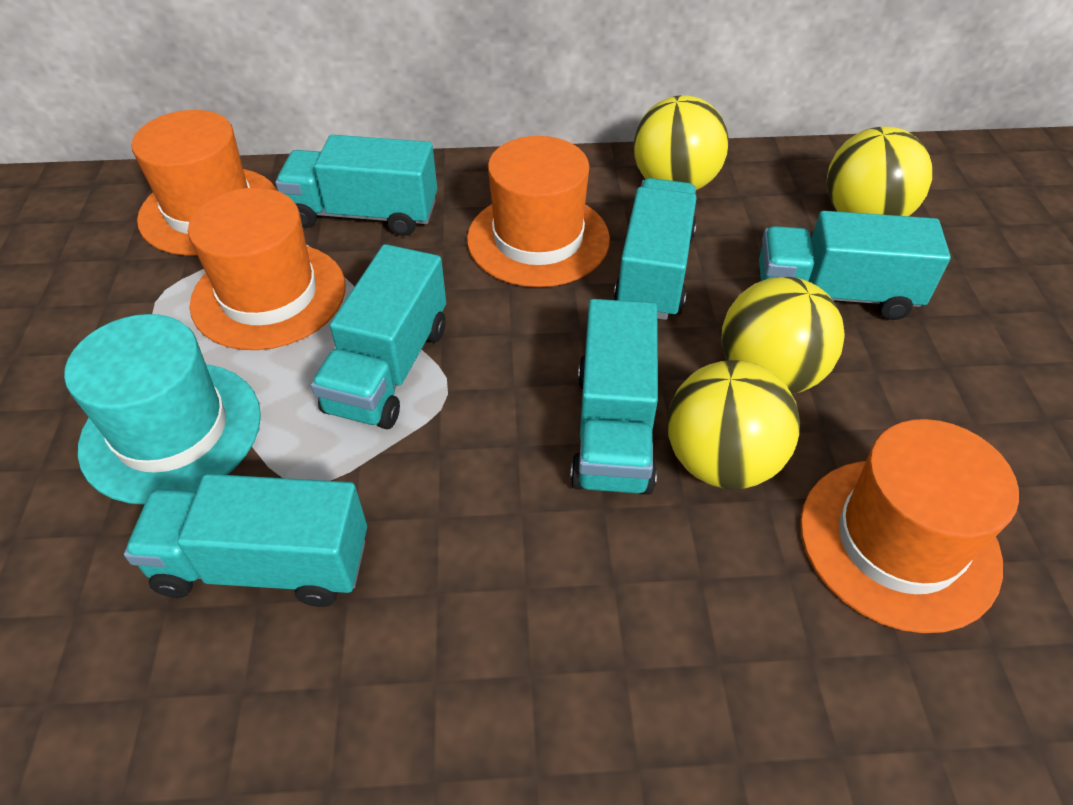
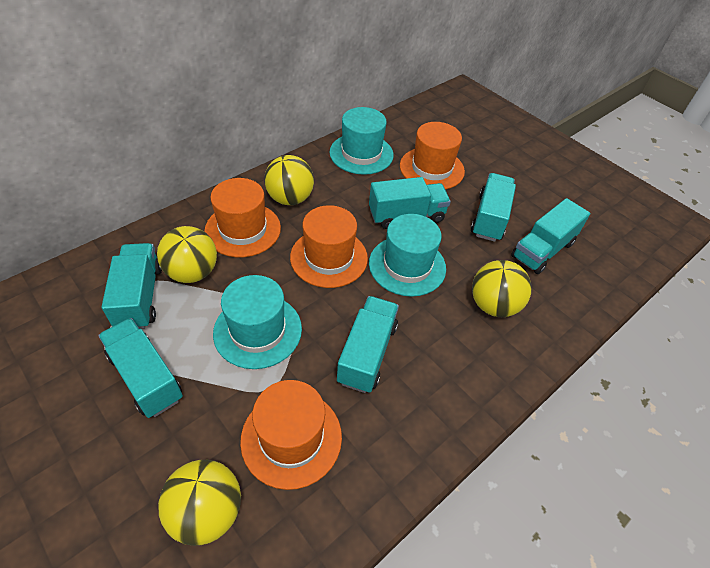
turquoise hat: 1 -> 3

